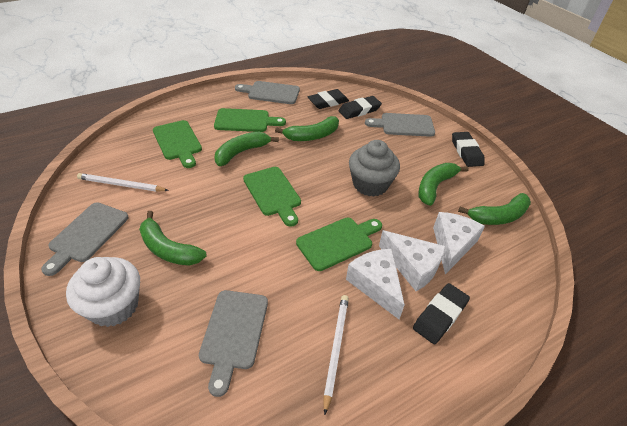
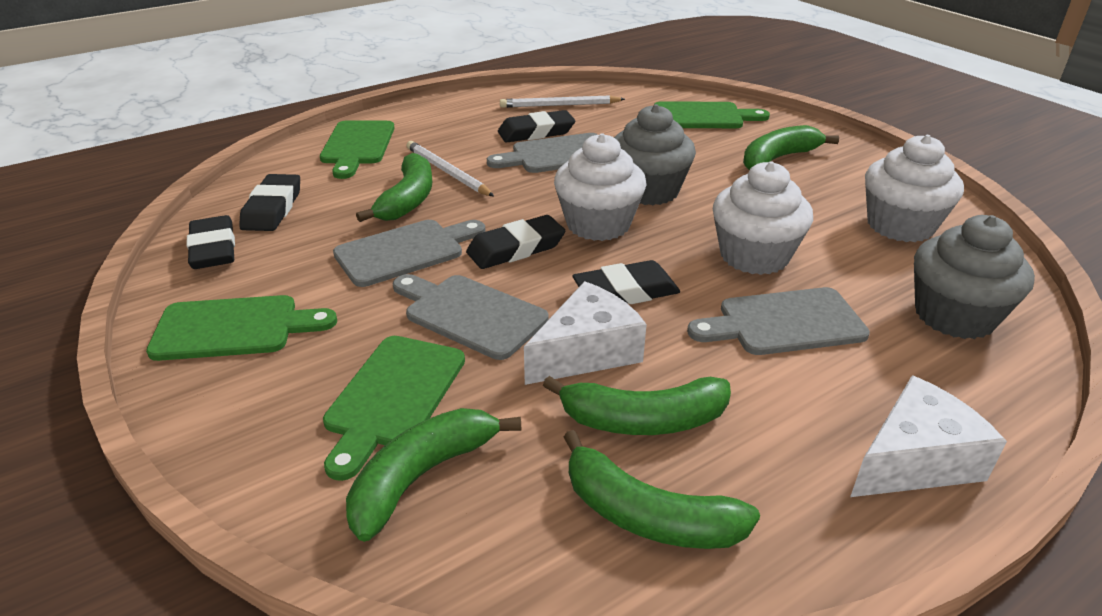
black eraser: 4 -> 5
grey cupcake: 1 -> 2
white cheese: 3 -> 2
white cupcake: 1 -> 3

